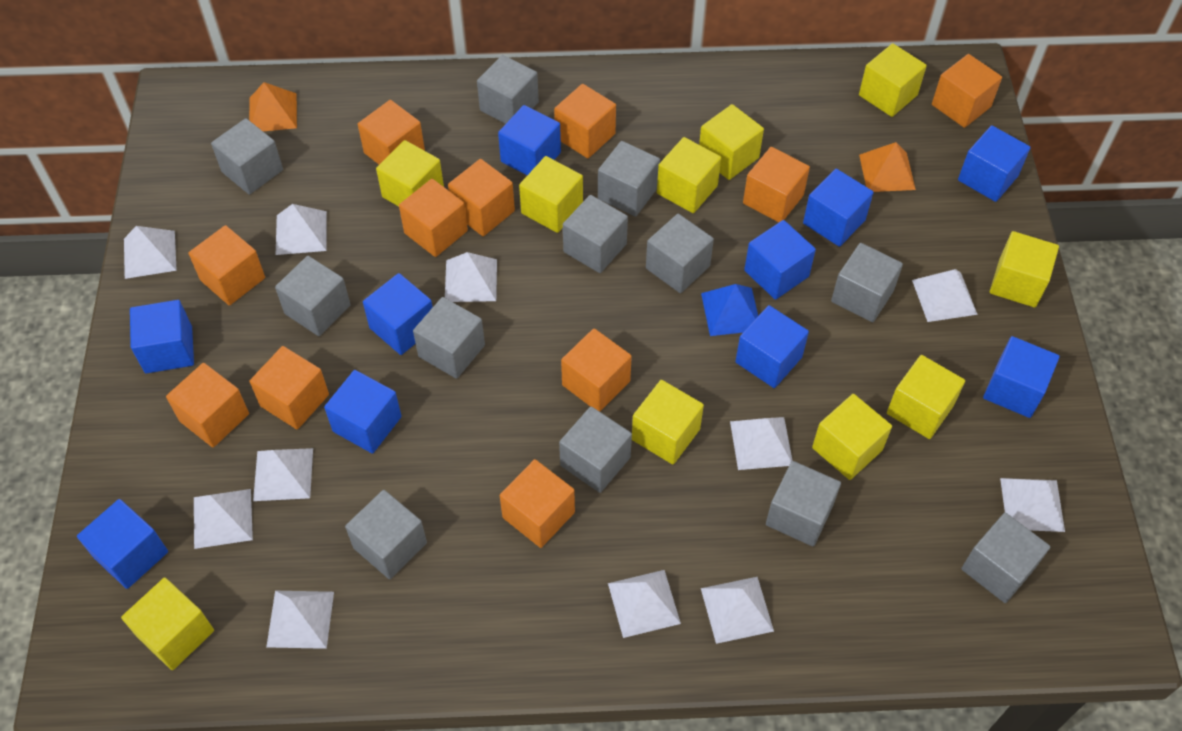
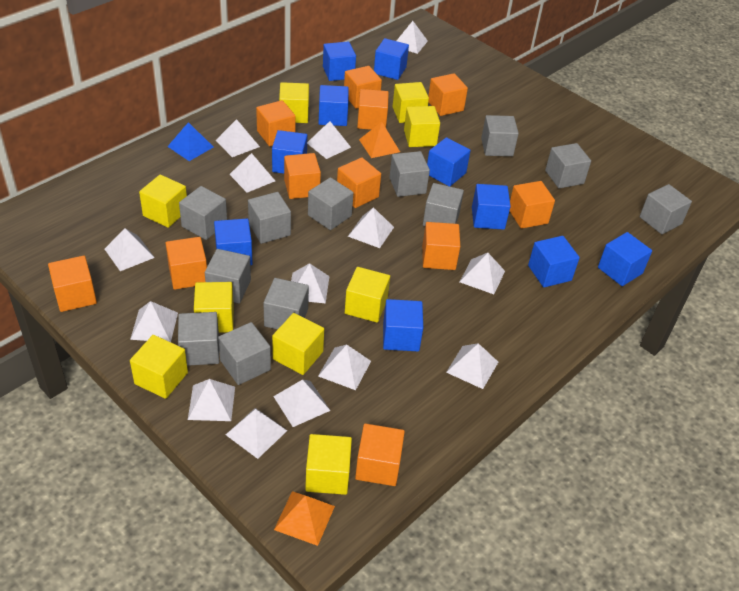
white pyramid: 11 -> 14
yellow cube: 10 -> 9

